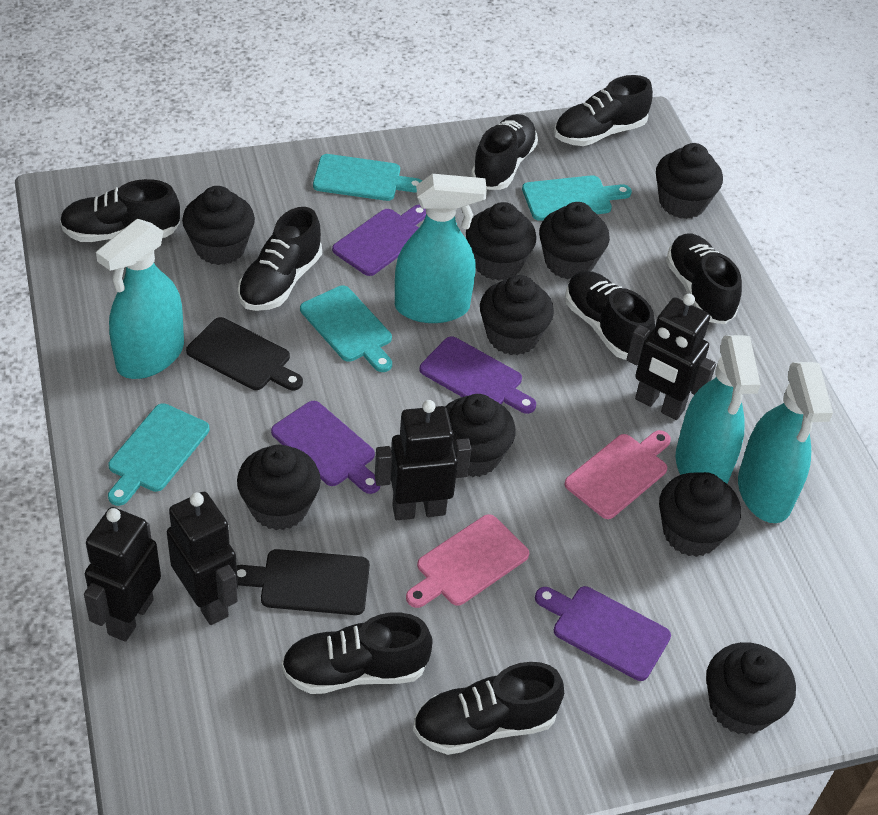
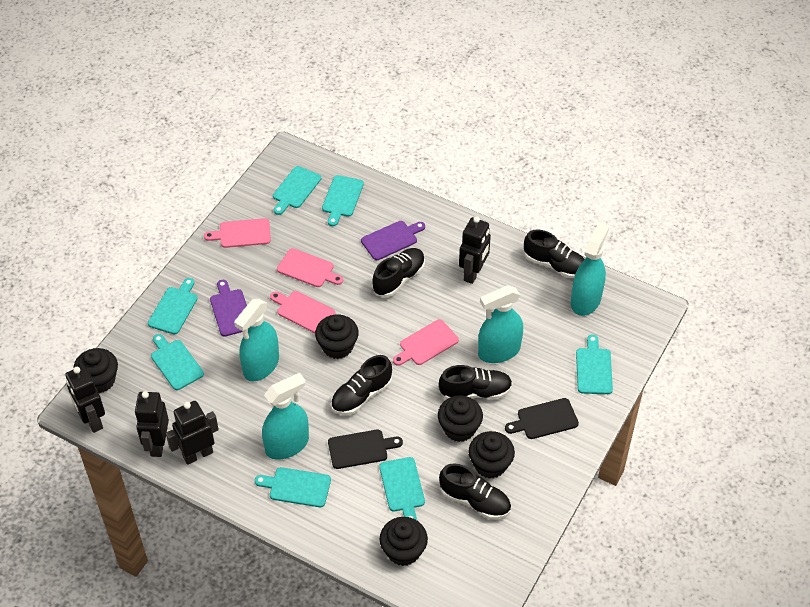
black cupcake: 9 -> 5
black shoe: 8 -> 5
pink cutting board: 2 -> 4
purple cutting board: 4 -> 2
turquoise cutting board: 4 -> 7

